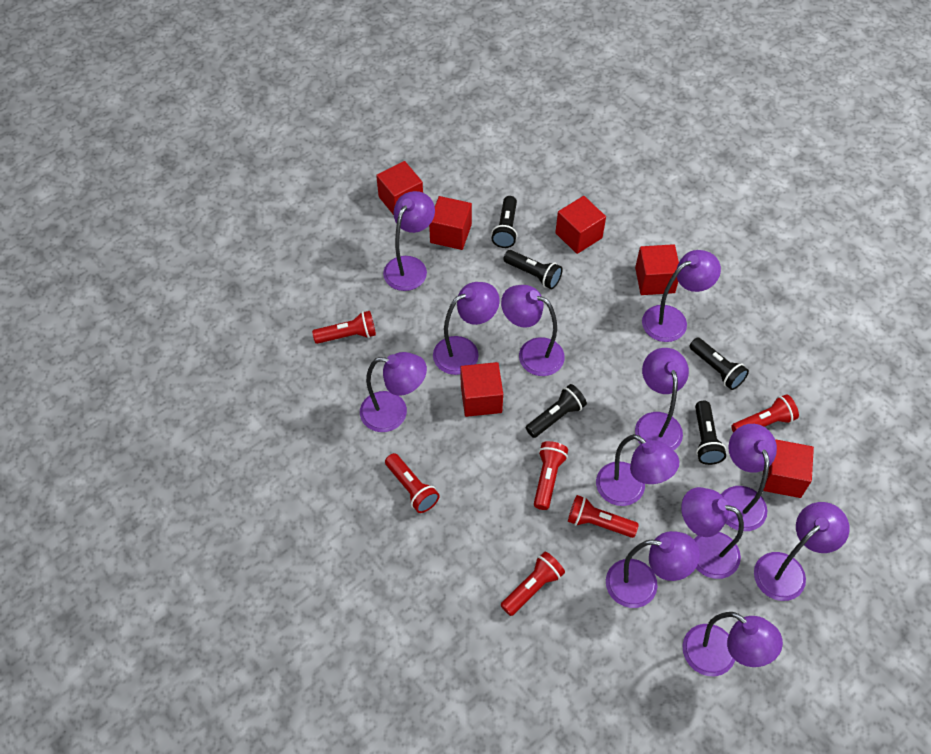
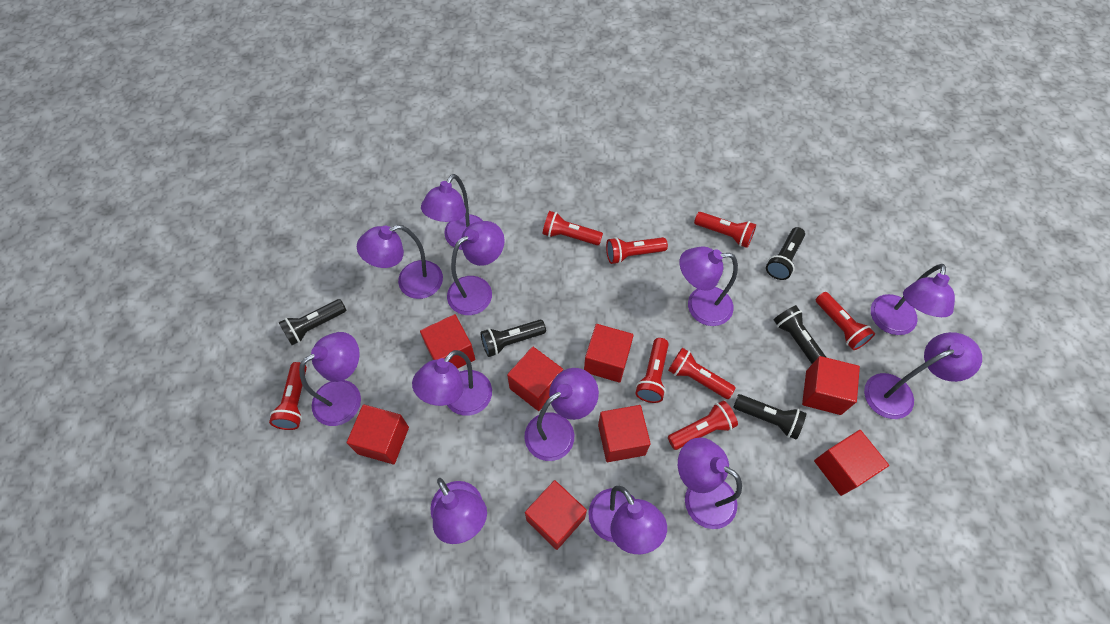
red cube: 6 -> 8
red flashlight: 6 -> 8

